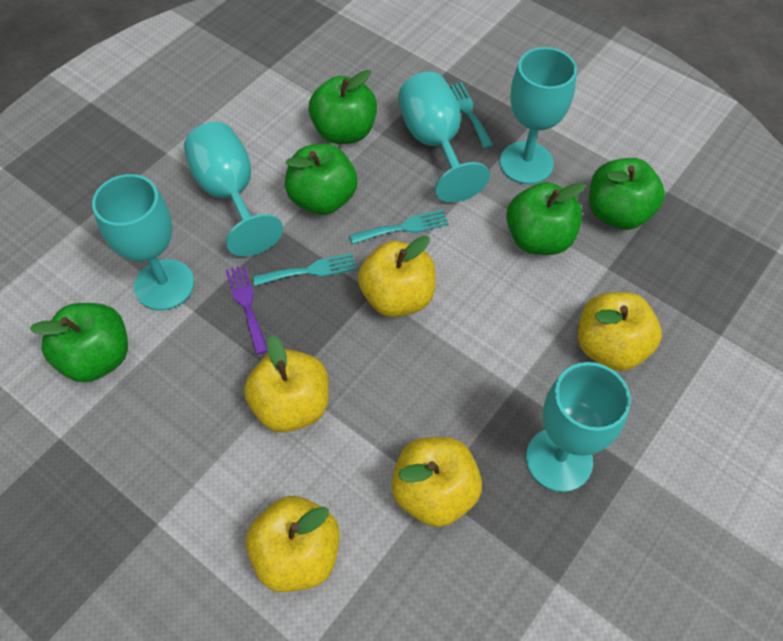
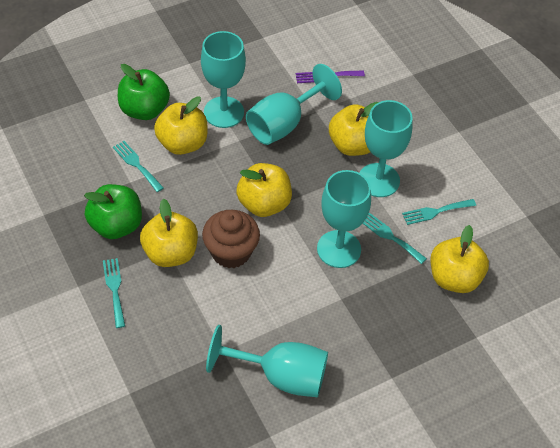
brown cupcake: 0 -> 1
green apple: 5 -> 2
turquoise fork: 3 -> 4

